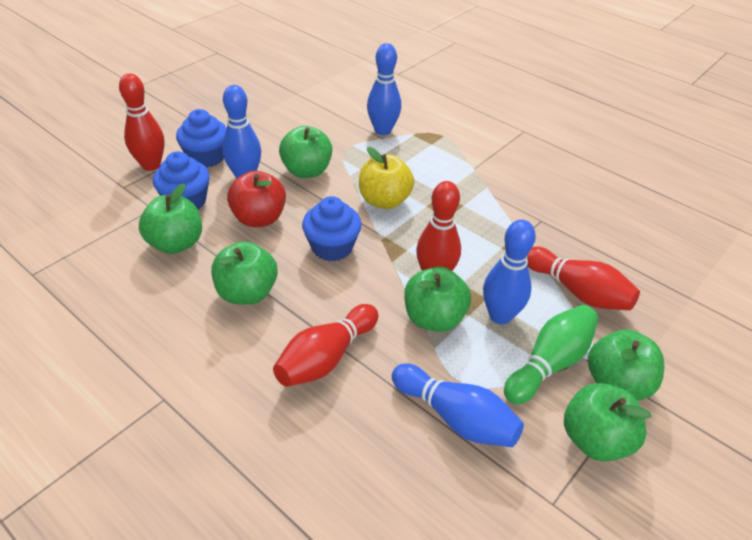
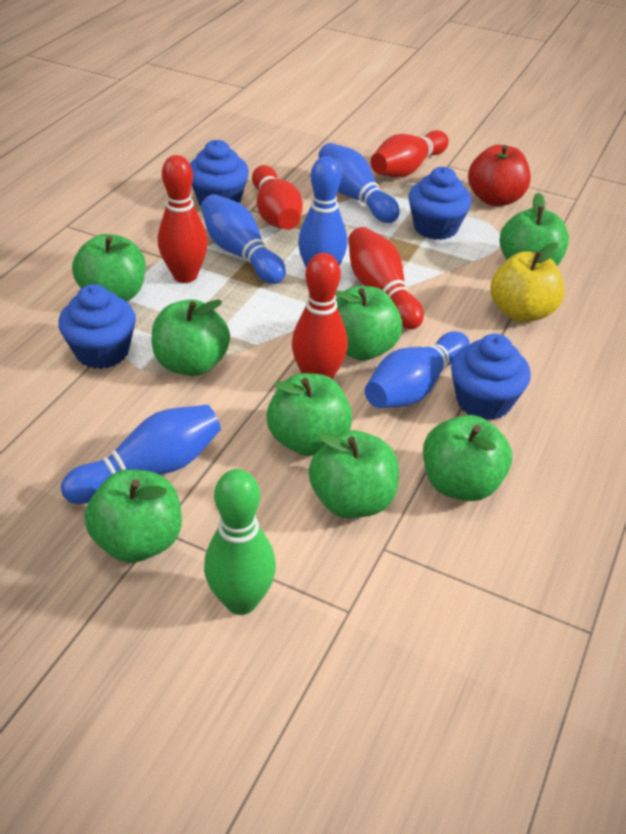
blue bowling pin: 4 -> 5
blue cupcake: 3 -> 4
green apple: 6 -> 8
red bowling pin: 4 -> 5

